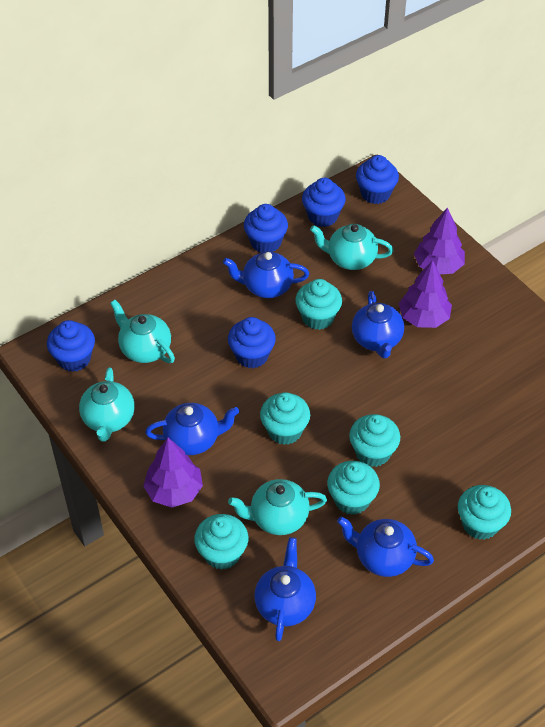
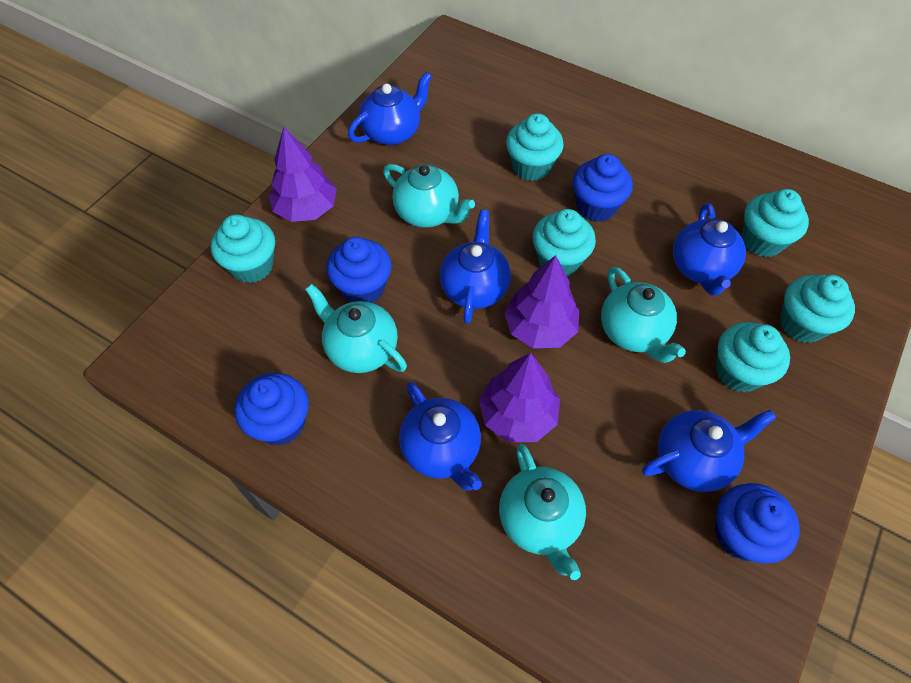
blue cupcake: 5 -> 4

